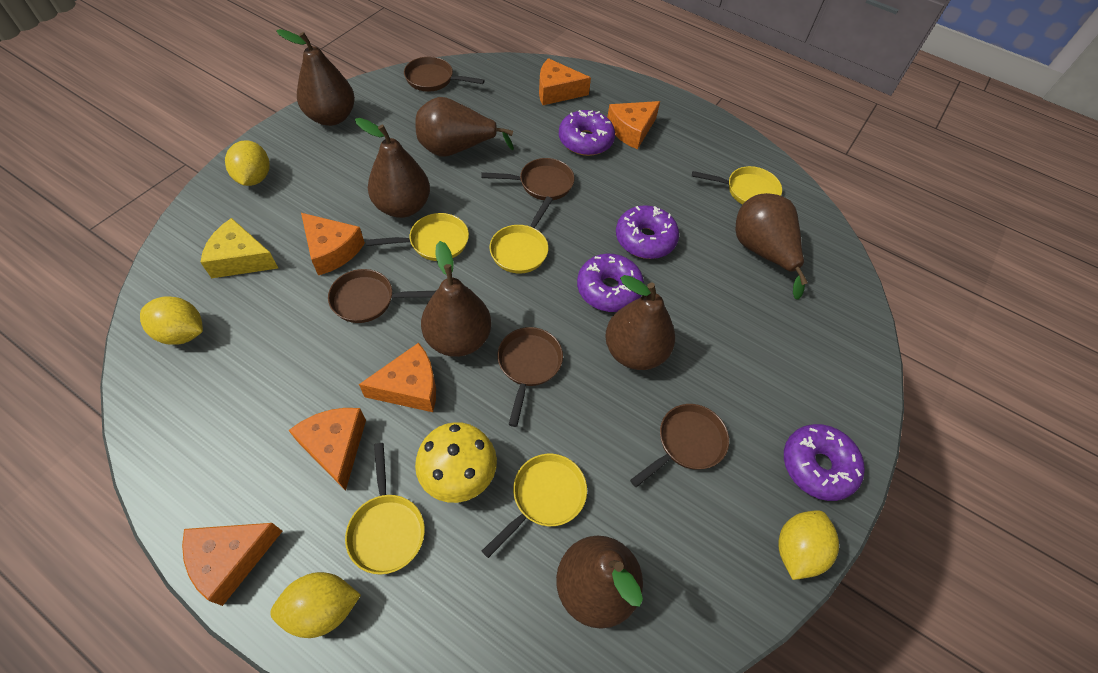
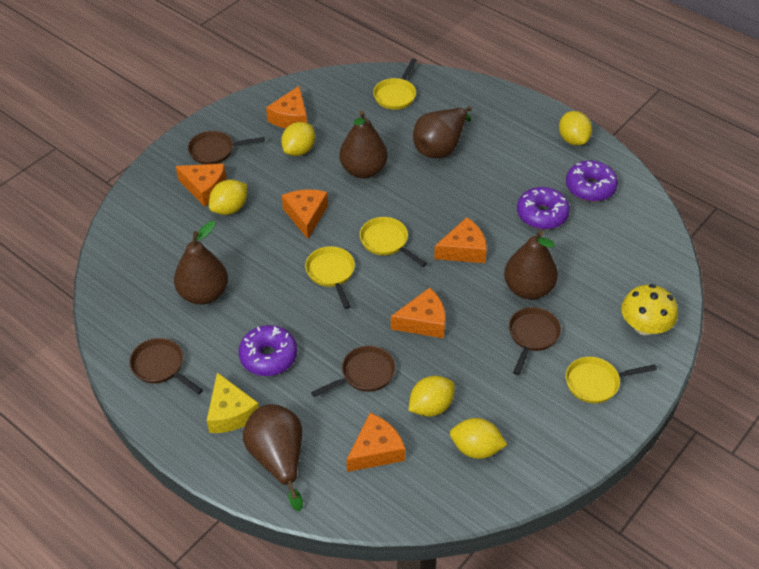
brown pan: 5 -> 4
brown pear: 7 -> 5
purple donut: 4 -> 3
yellow lemon: 4 -> 5
yellow pan: 5 -> 4

